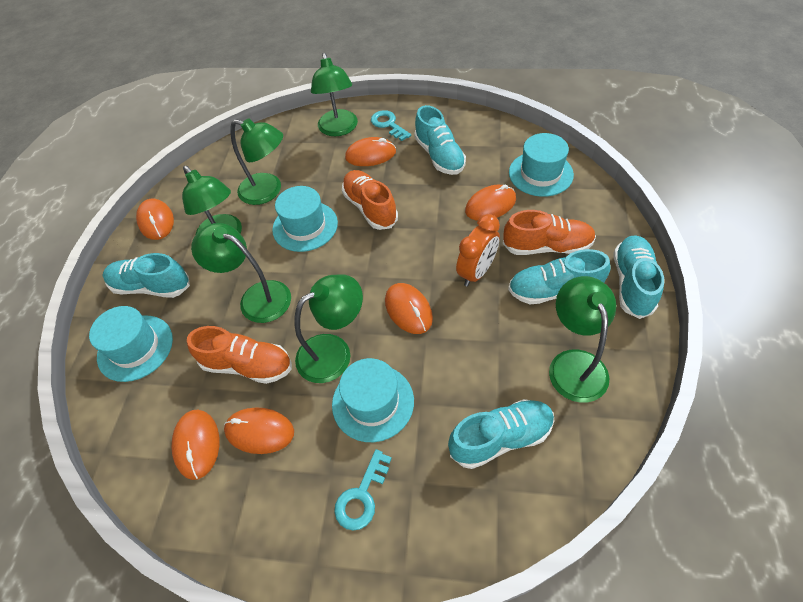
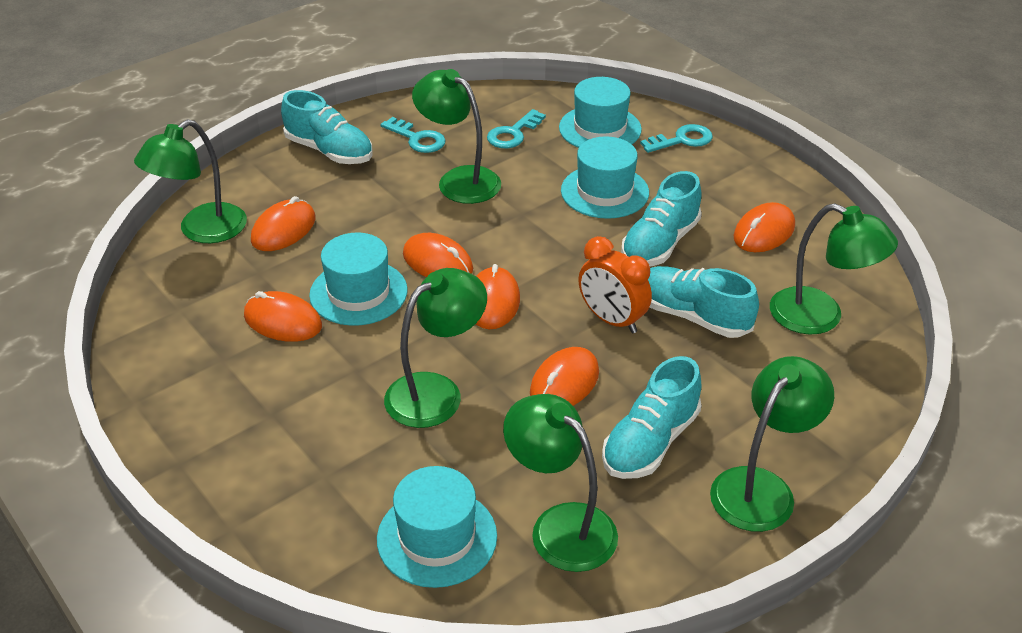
orange shoe: 3 -> 0
turquoise key: 2 -> 3
turquoise shoe: 5 -> 4

